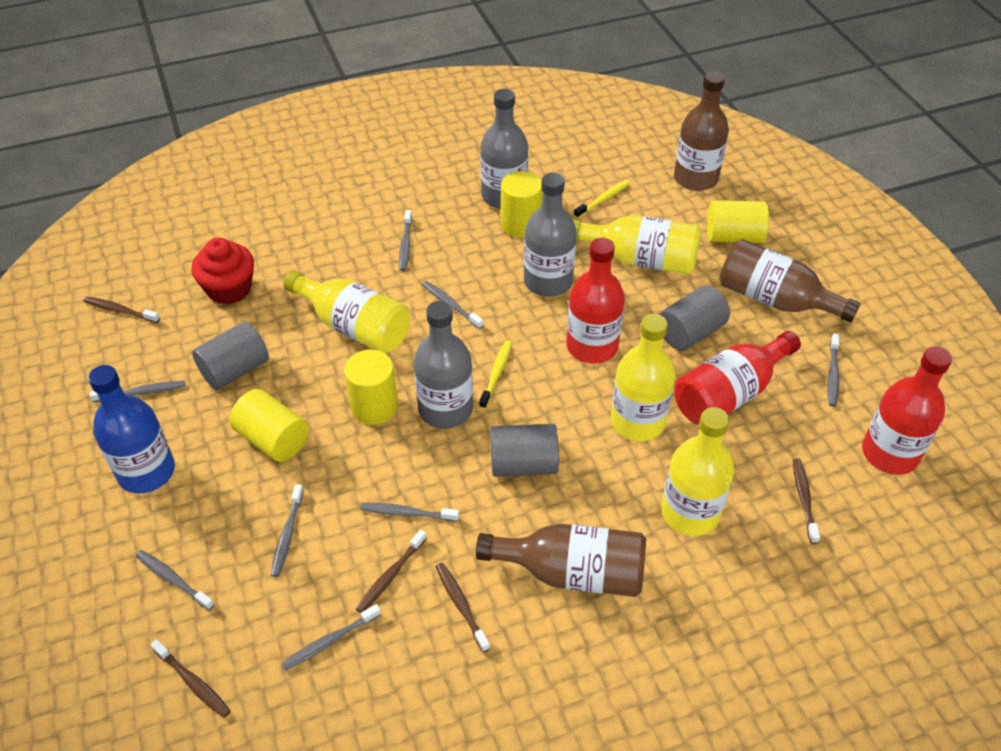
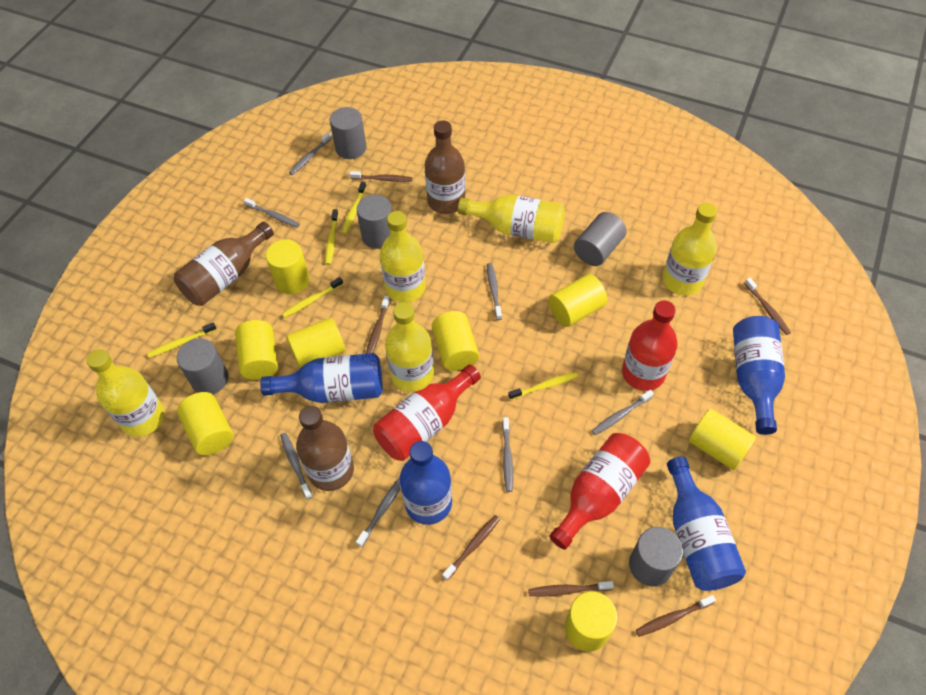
blue bottle: 1 -> 4
brown toothbrush: 5 -> 6
grey bottle: 3 -> 0
grey cylinder: 3 -> 5
grey toothbrush: 8 -> 7
red cupcake: 1 -> 0
yellow bottle: 4 -> 5
yellow cylinder: 4 -> 8
yellow toothbrush: 2 -> 5

